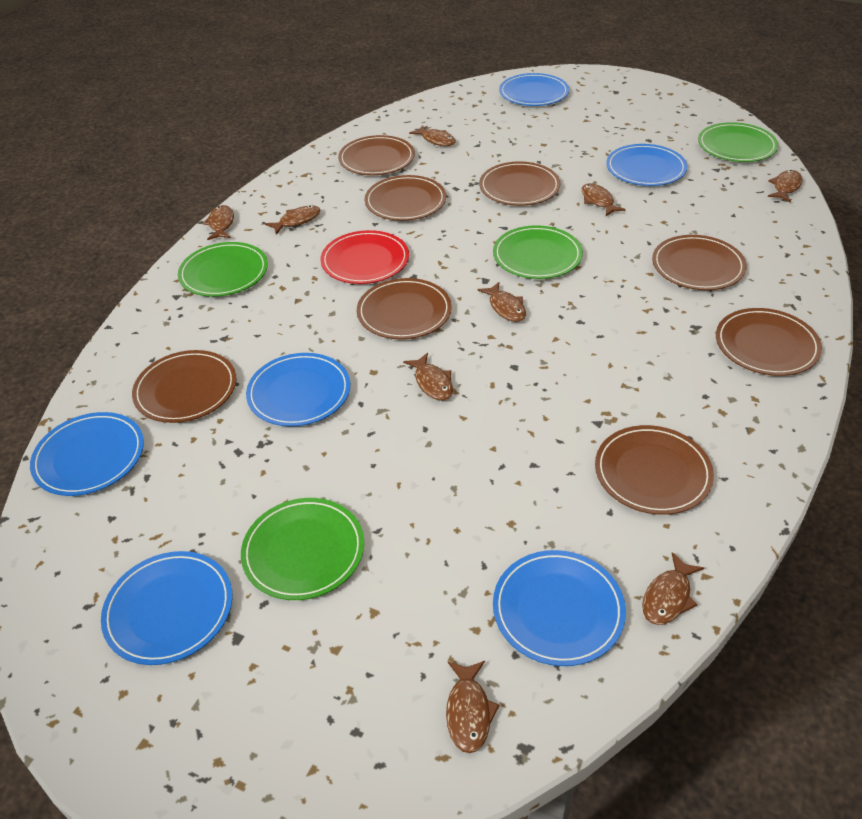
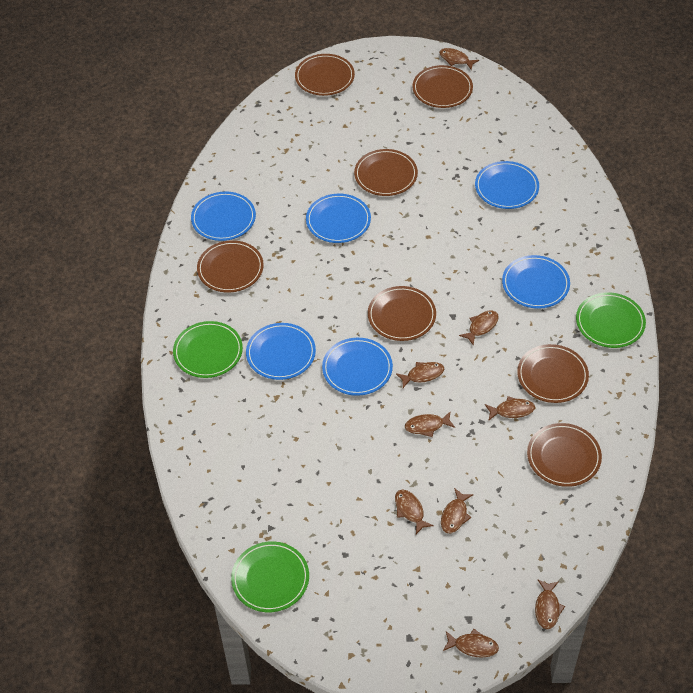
brown plate: 8 -> 7
green plate: 4 -> 3
red plate: 1 -> 0

